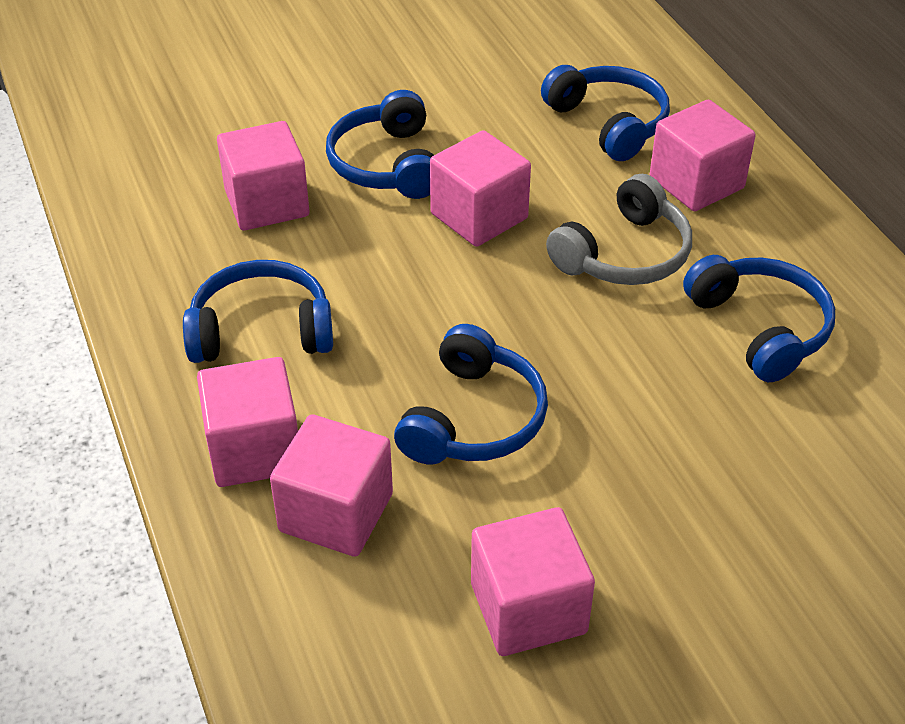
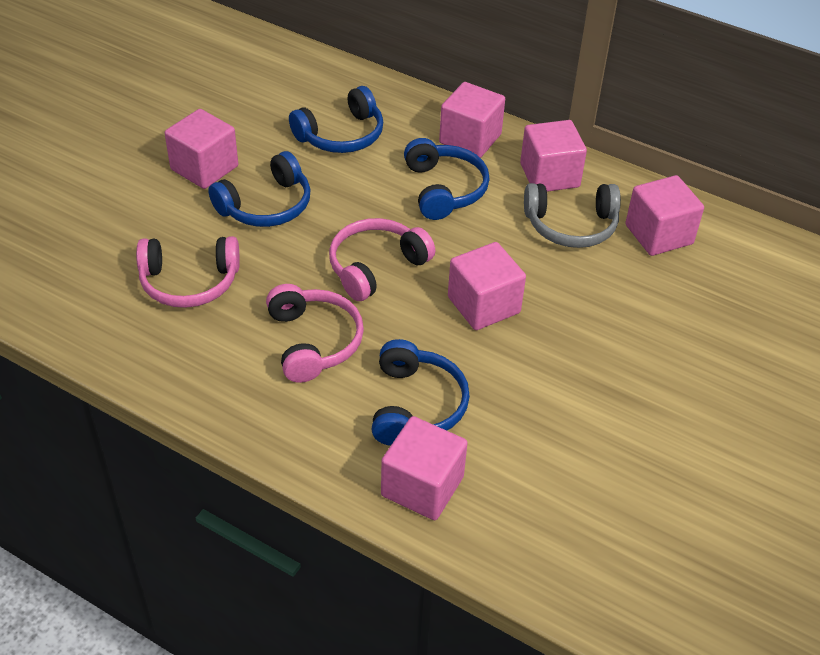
blue headphones: 5 -> 4
pink headphones: 0 -> 3

